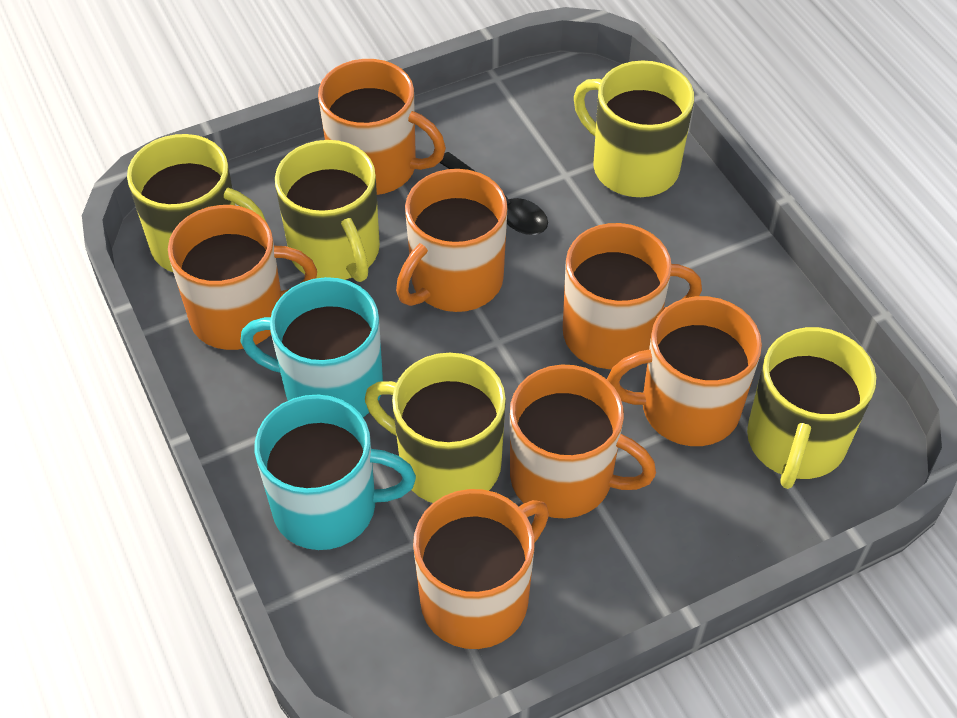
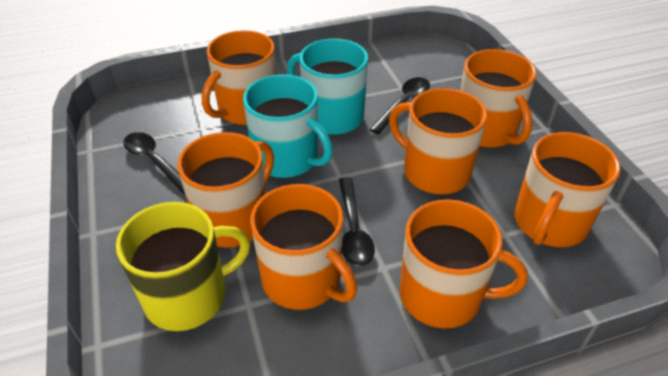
black spoon: 1 -> 3
yellow mug: 5 -> 1

